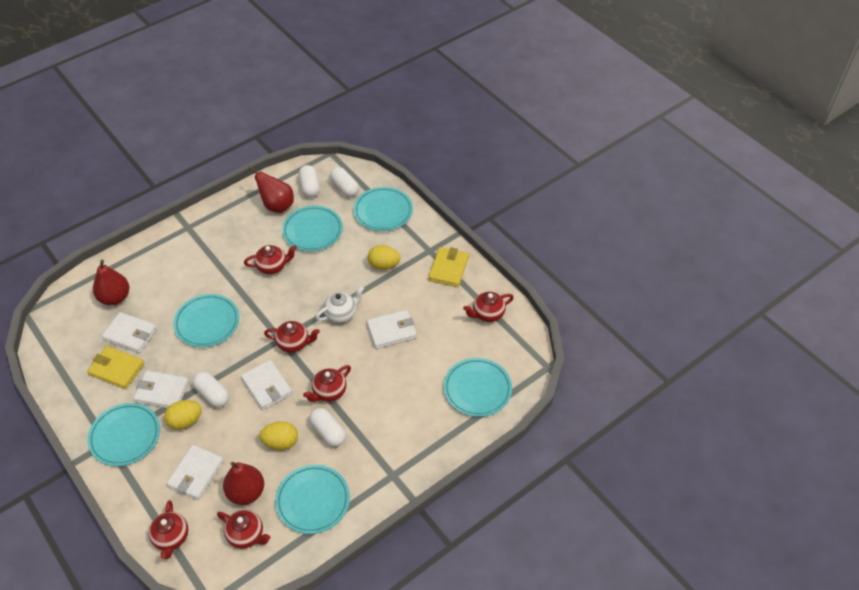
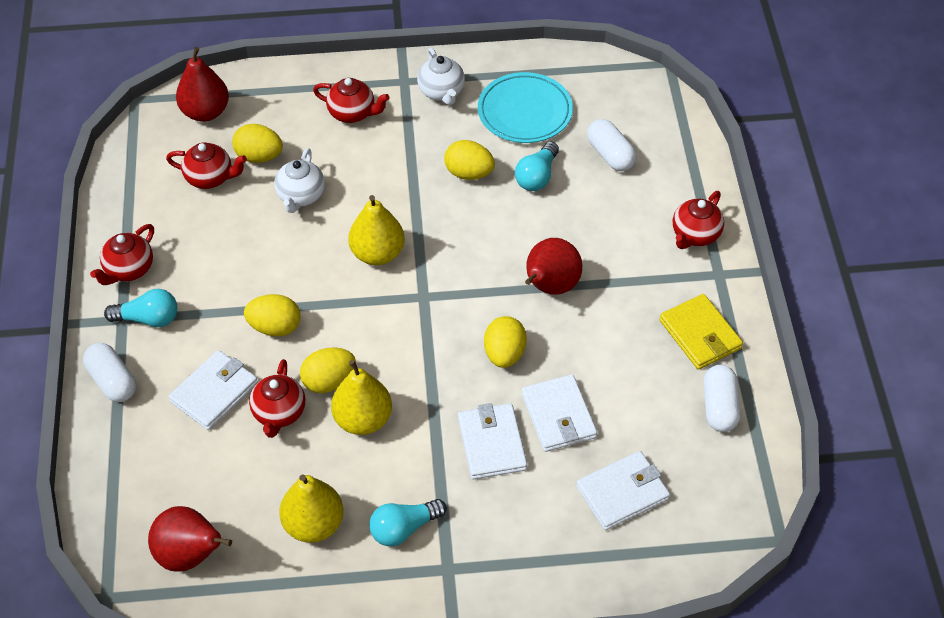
red teapot: 6 -> 5
turquoise light bulb: 0 -> 3
turquoise plate: 6 -> 1
white capsule: 4 -> 3
white teapot: 1 -> 2
white wallet: 5 -> 4
yellow egg: 3 -> 5
yellow pear: 0 -> 3
yellow wallet: 2 -> 1

